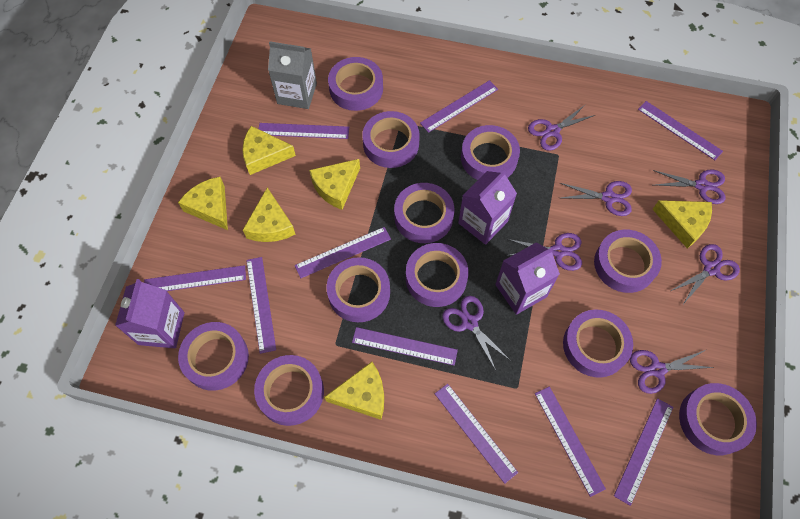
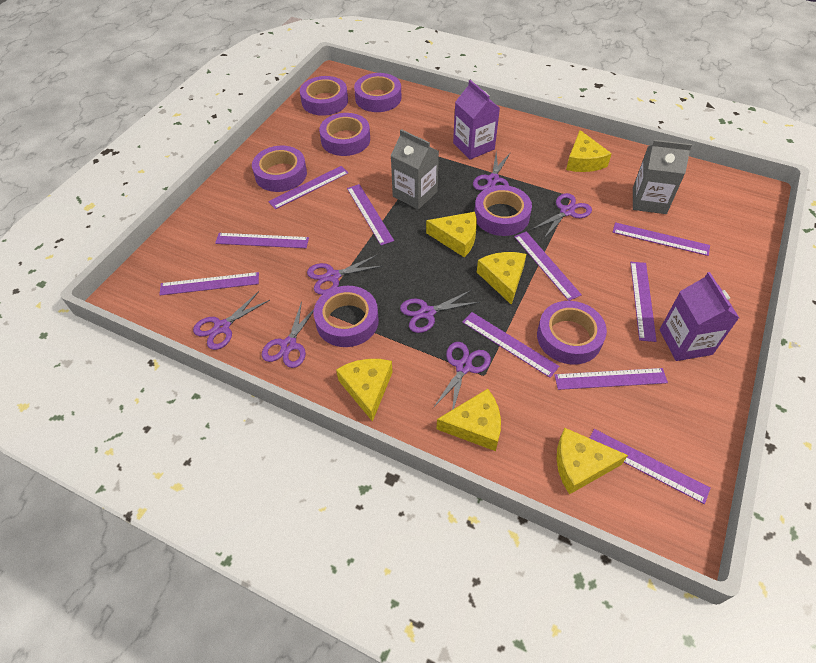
grey carton: 1 -> 2
purple carton: 3 -> 2
purple tape: 11 -> 7

